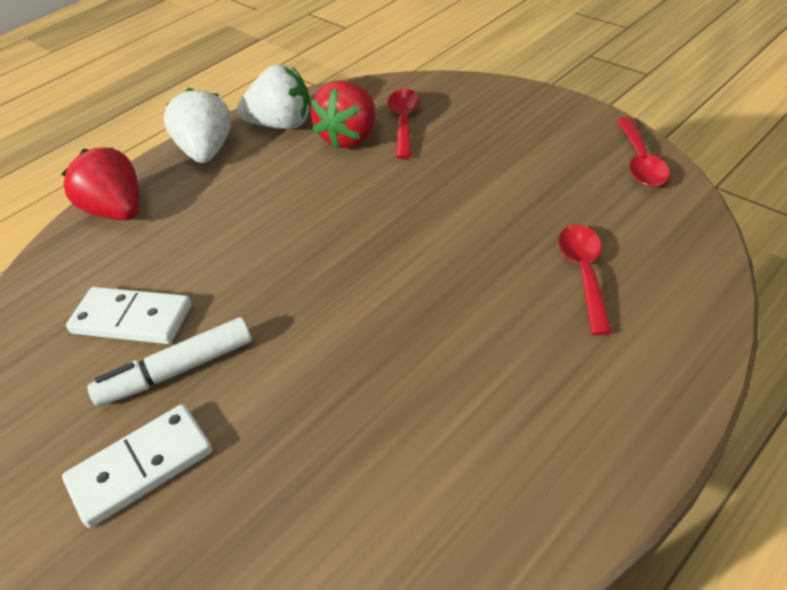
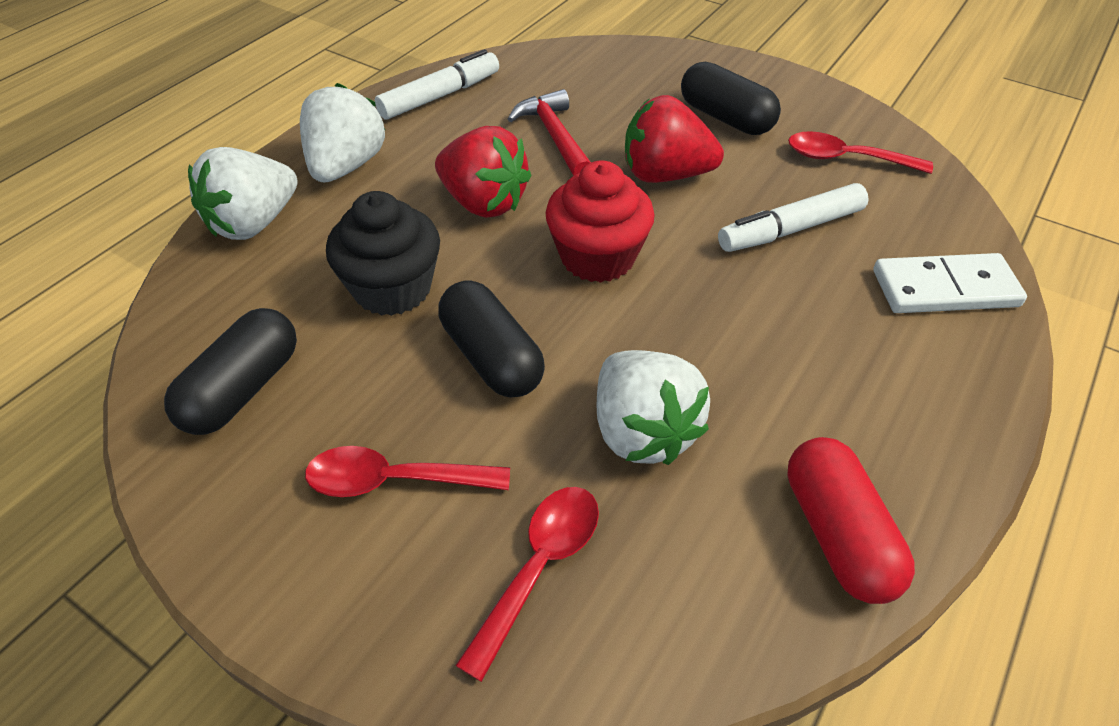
black capsule: 0 -> 3
black cupcake: 0 -> 1
red capsule: 0 -> 1
red cupcake: 0 -> 1
red hammer: 0 -> 1
white domino: 2 -> 1
white marker: 1 -> 2
white strawberry: 2 -> 3

